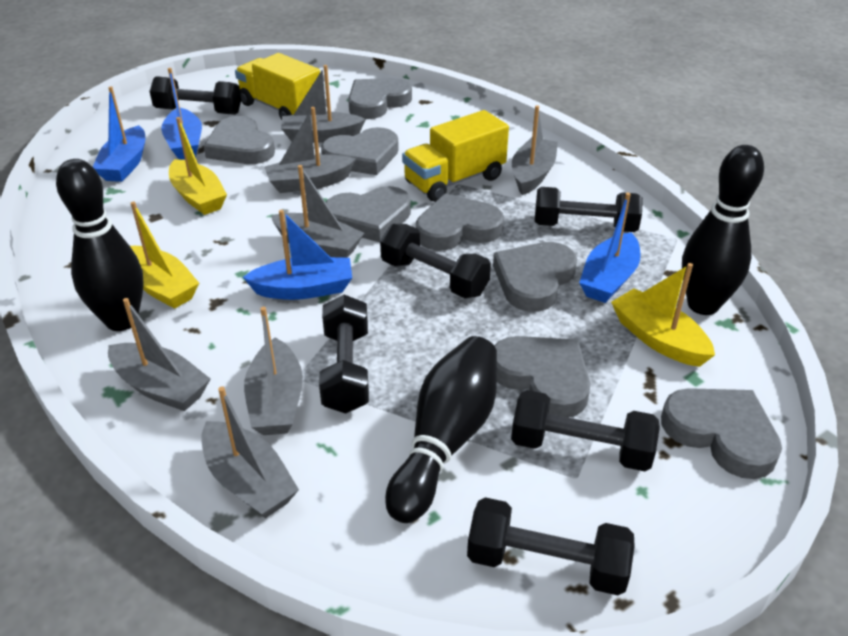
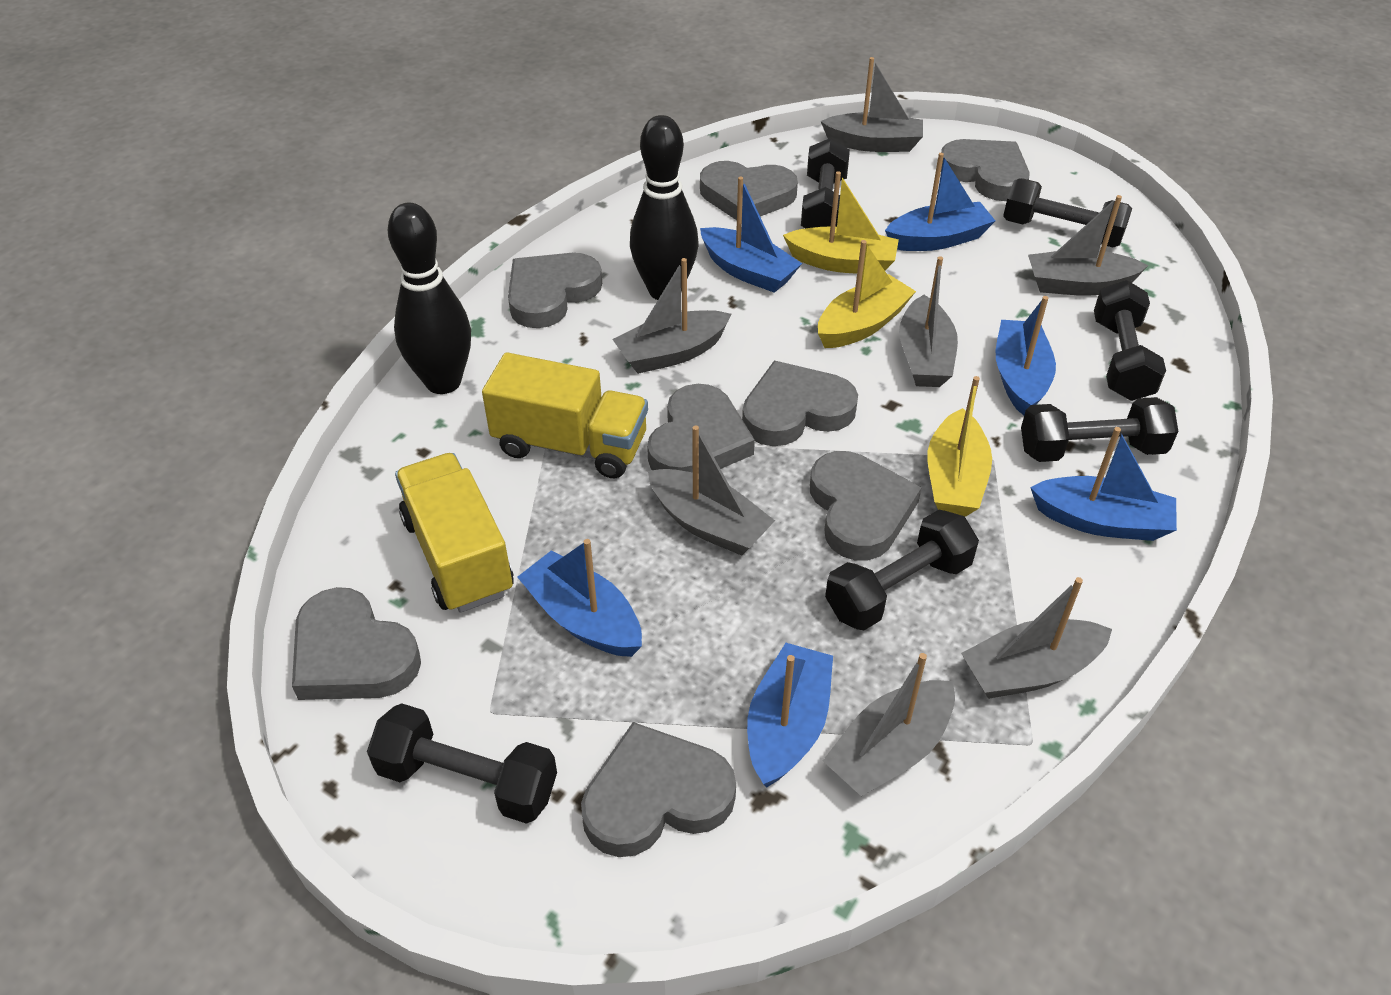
black bowling pin: 3 -> 2
blue boat: 4 -> 6

